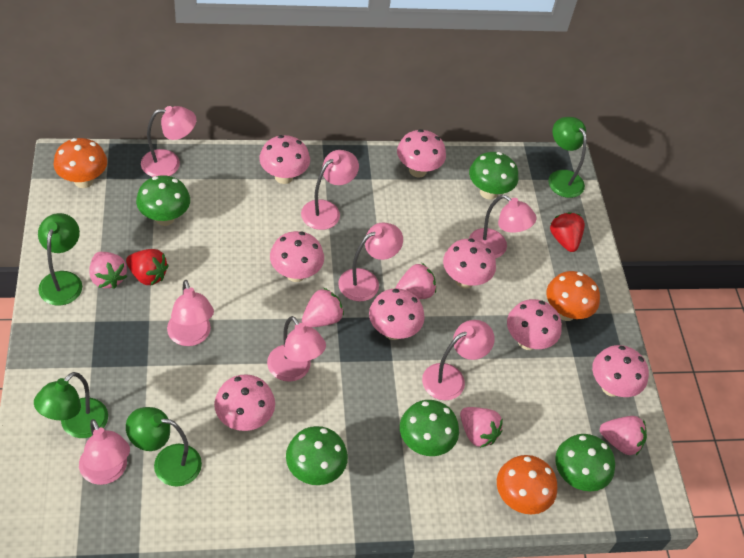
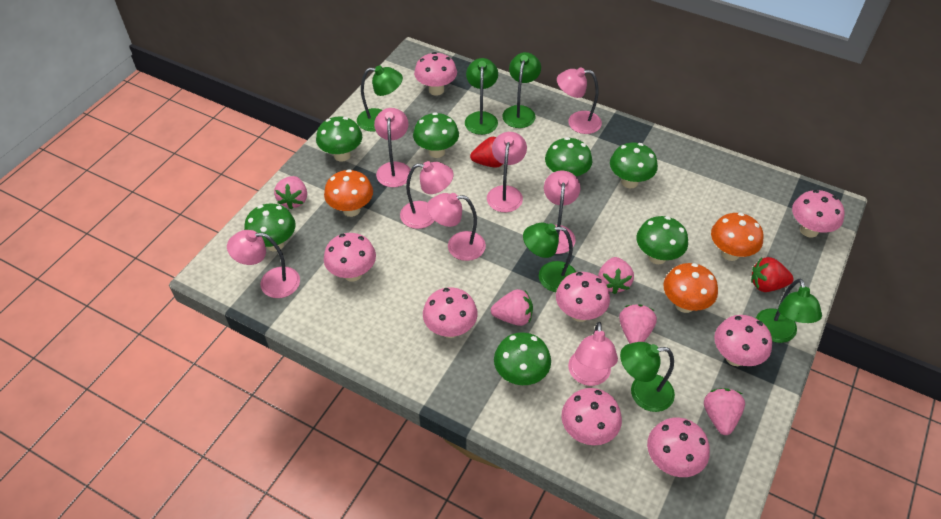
green lamp: 4 -> 6
green mushroom: 5 -> 7

